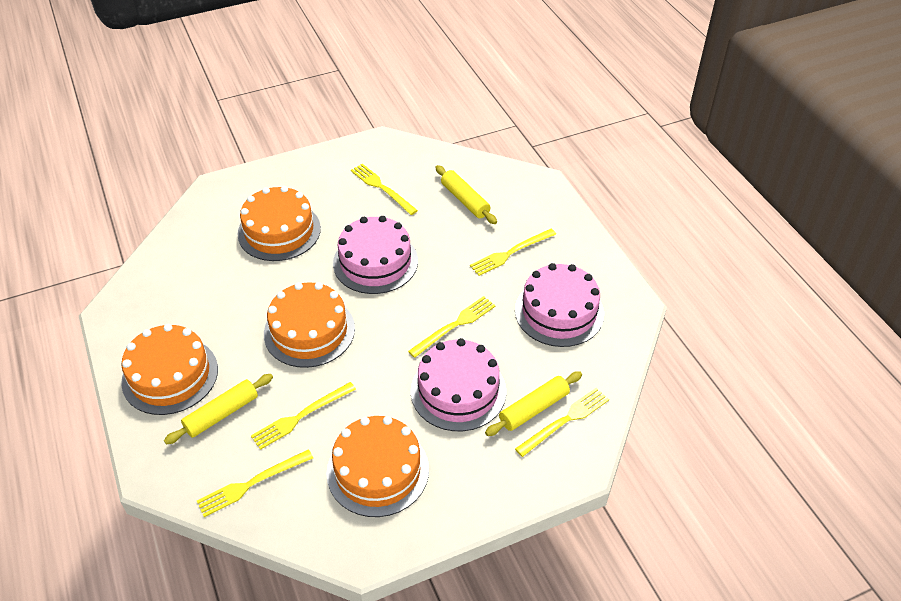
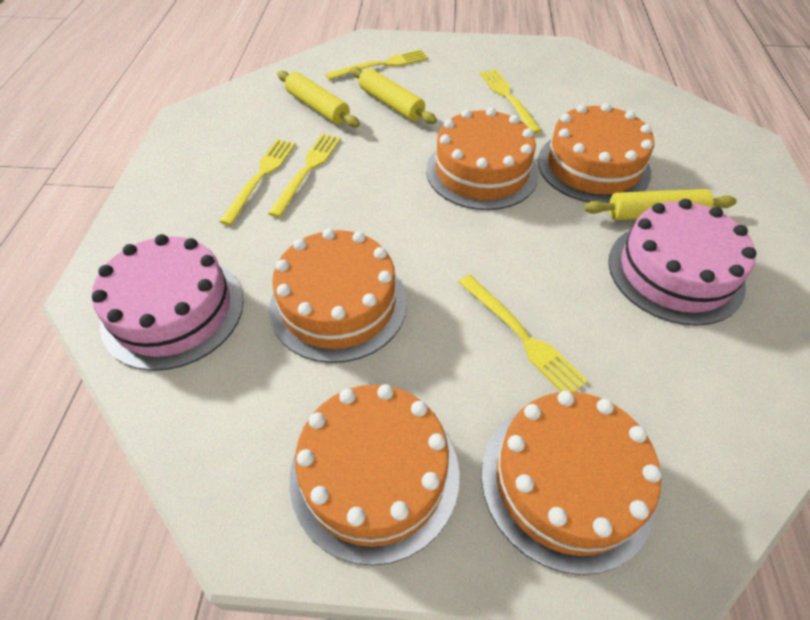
orange cake: 4 -> 5
pink cake: 3 -> 2
yellow fork: 6 -> 5

